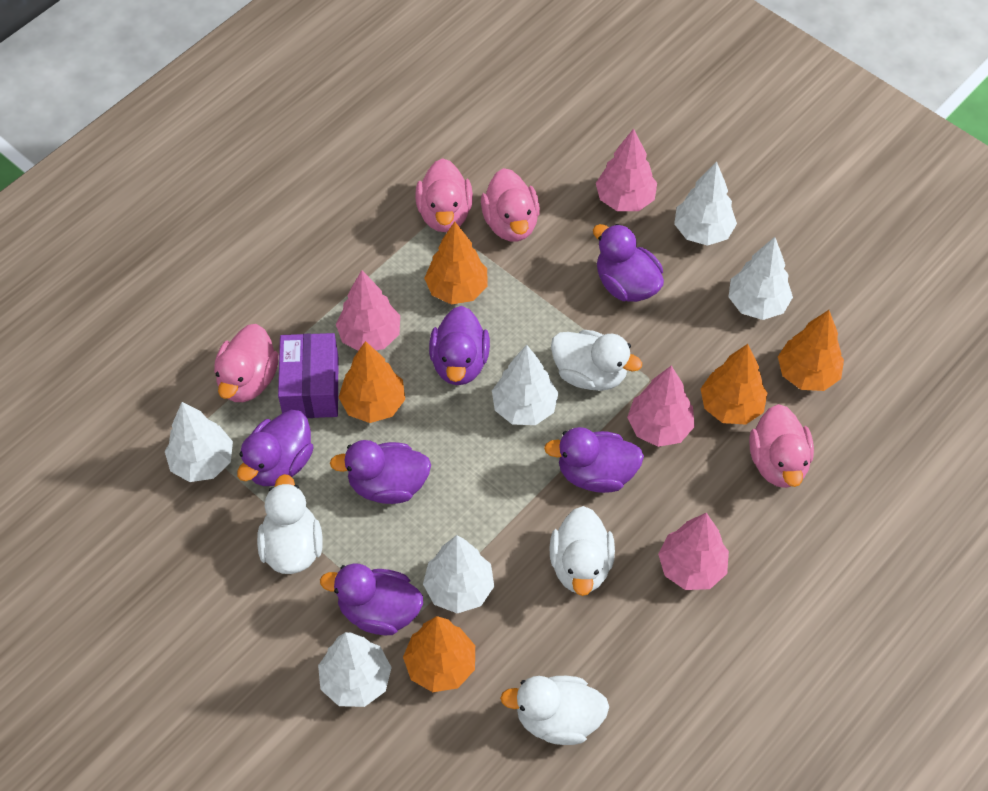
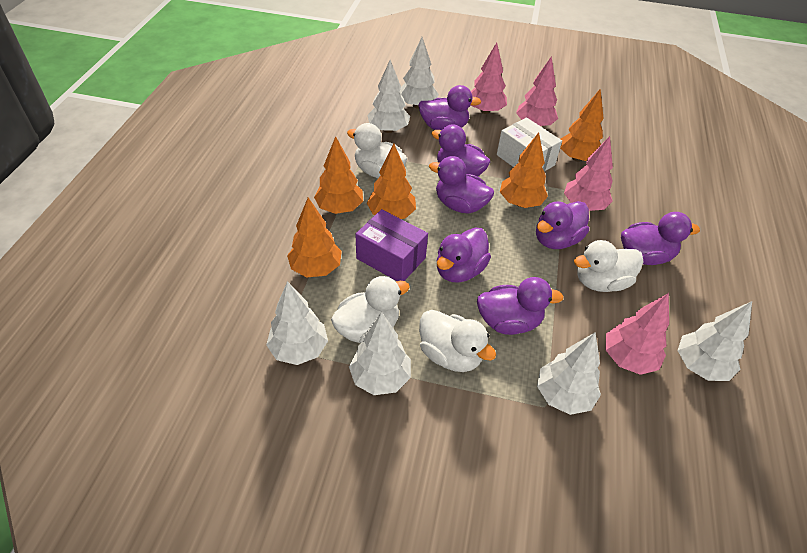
pink duck: 4 -> 0
purple duck: 6 -> 7
white box: 0 -> 1

